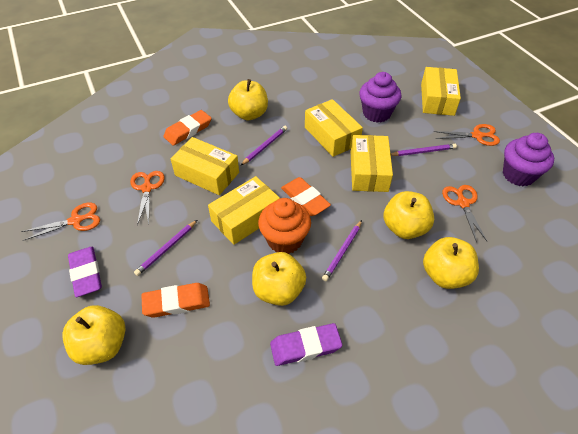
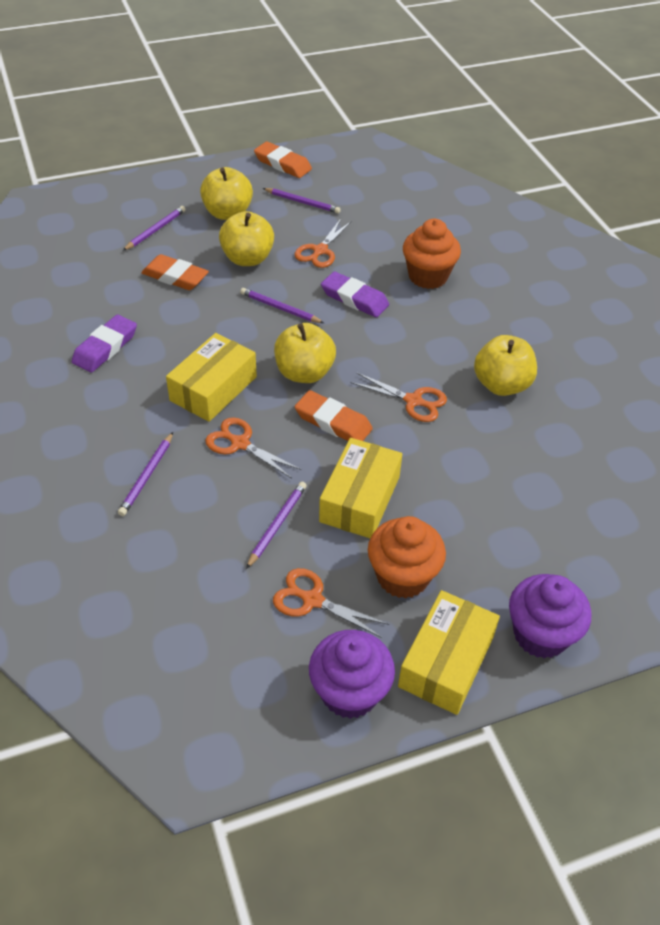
orange cupcake: 1 -> 2
purple pencil: 4 -> 5
yellow apple: 5 -> 4
yellow box: 5 -> 3

